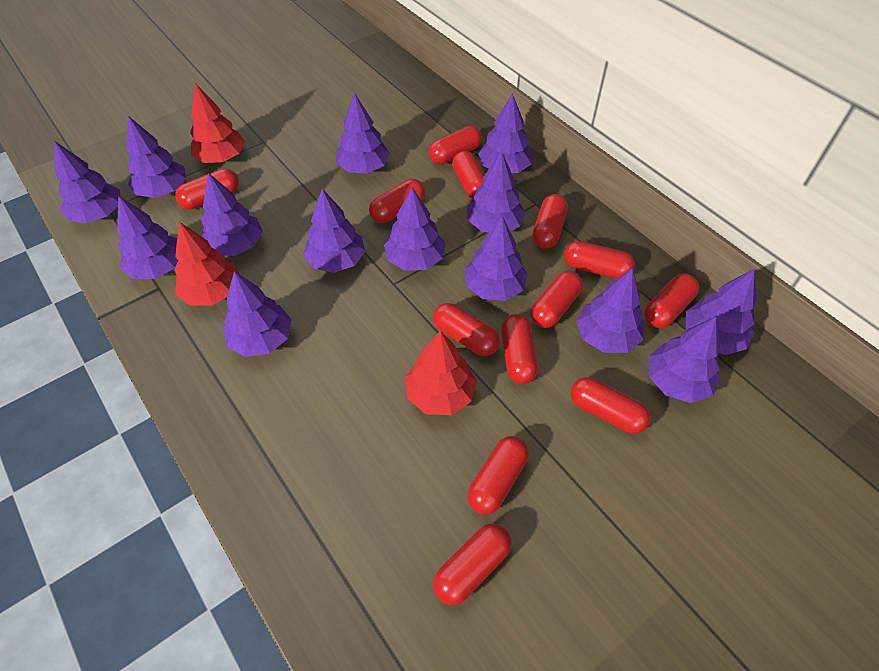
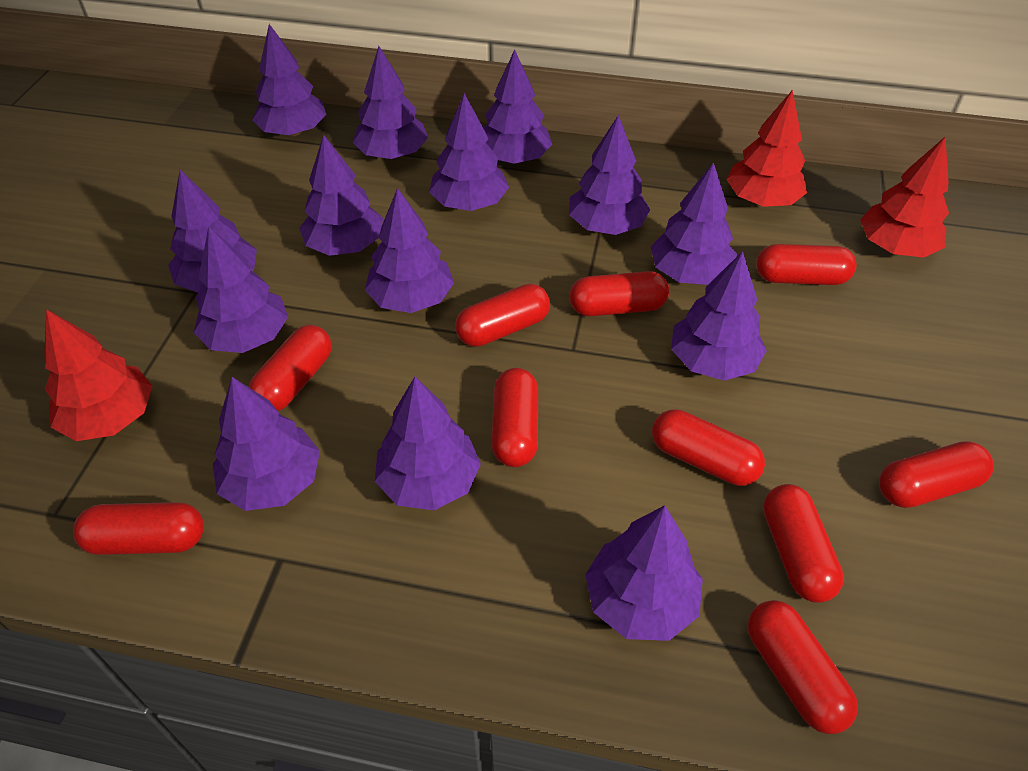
red capsule: 13 -> 10

